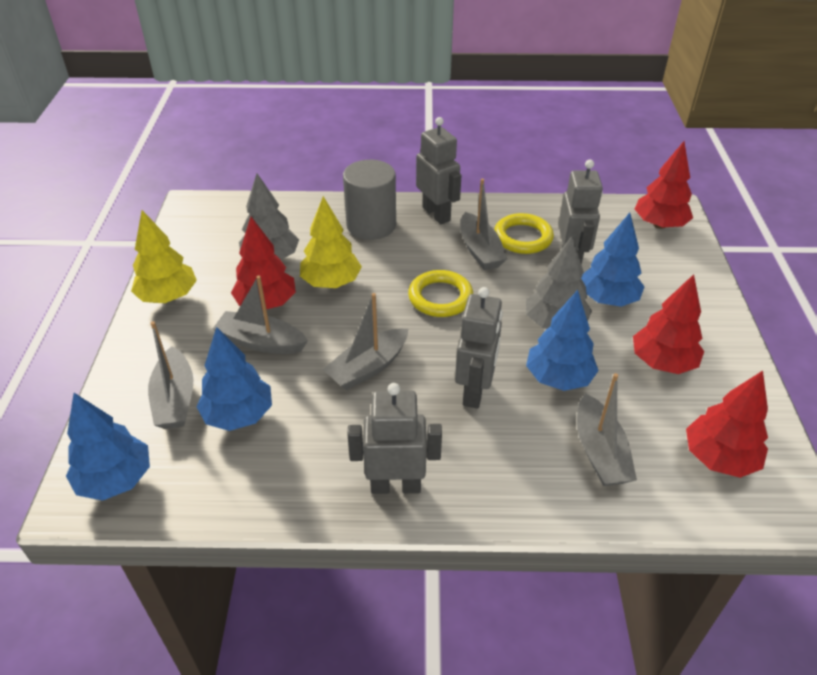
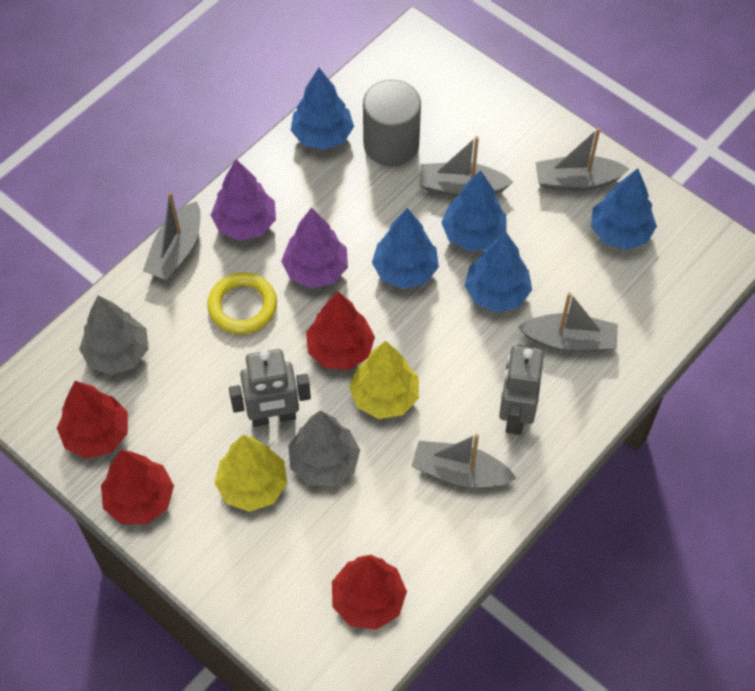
blue tree: 4 -> 5
grey robot: 4 -> 2
purple tree: 0 -> 2
yellow ring: 2 -> 1

